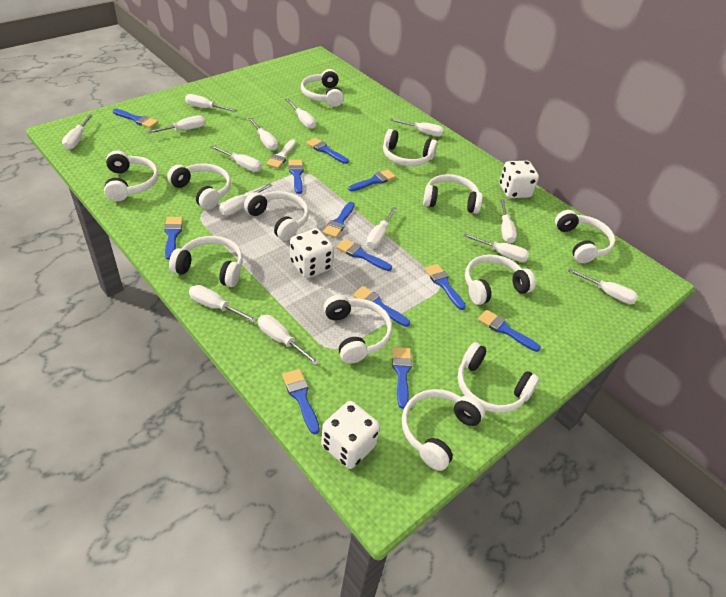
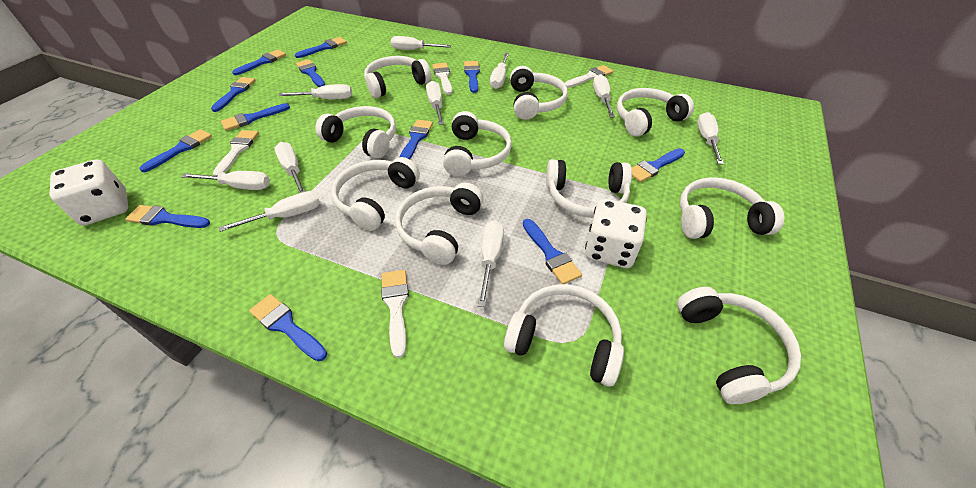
white brush: 1 -> 4
white dice: 3 -> 2
white headphones: 12 -> 11
white screwdriver: 14 -> 10

